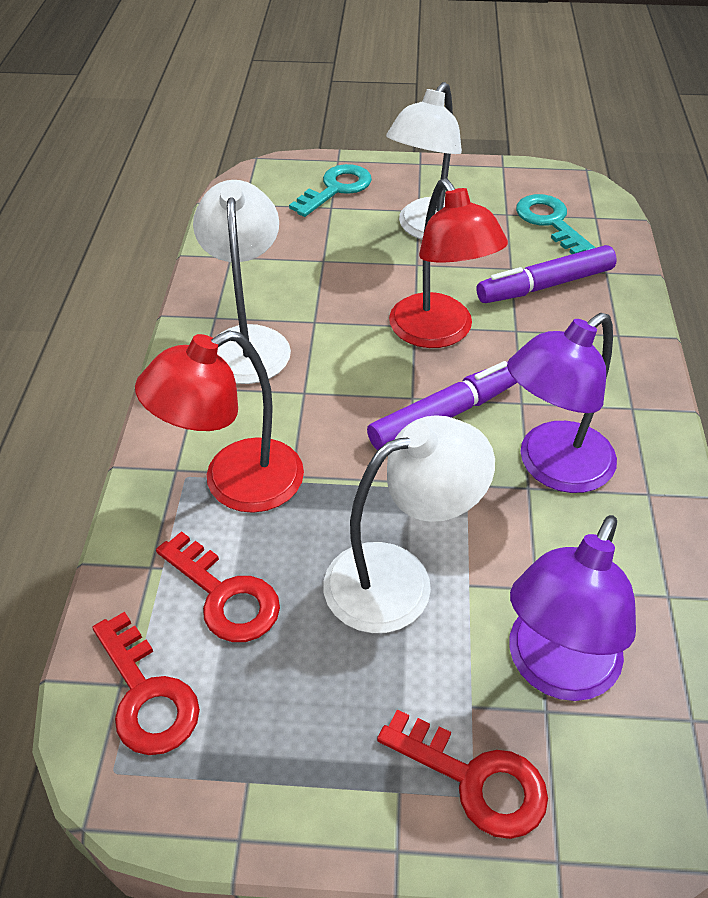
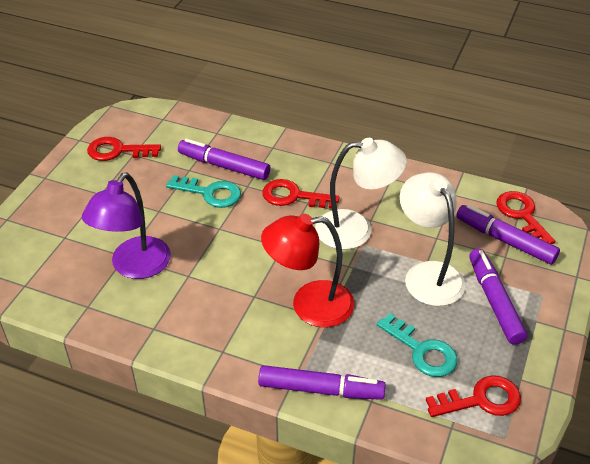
purple lamp: 2 -> 1
purple marker: 2 -> 4
red key: 3 -> 4
red lamp: 2 -> 1
white lamp: 3 -> 2

